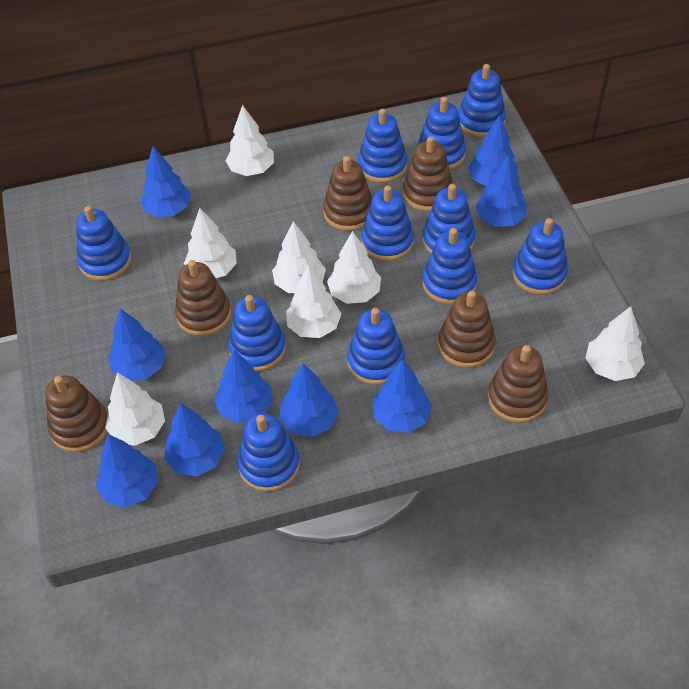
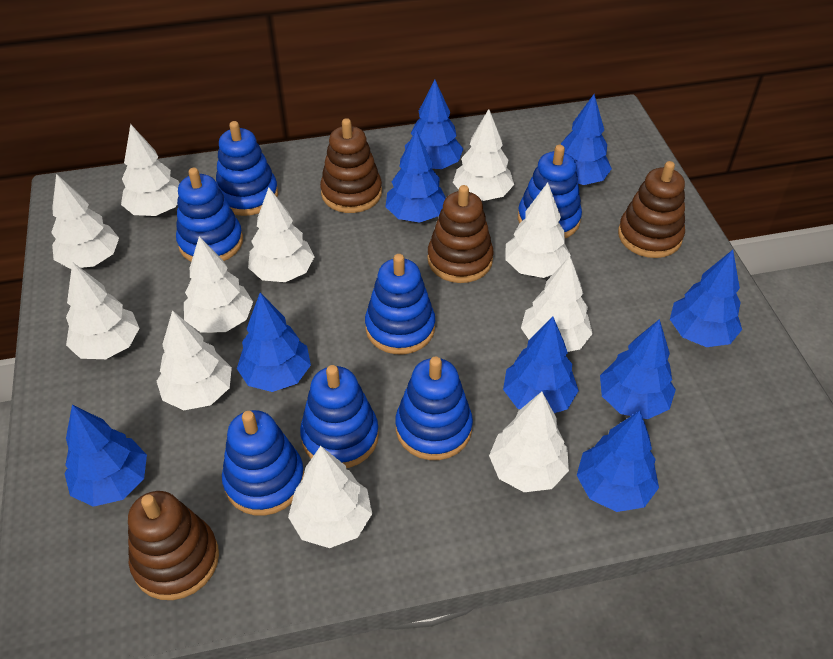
blue stacking toy: 11 -> 7
brown stacking toy: 6 -> 4
white tree: 7 -> 11

